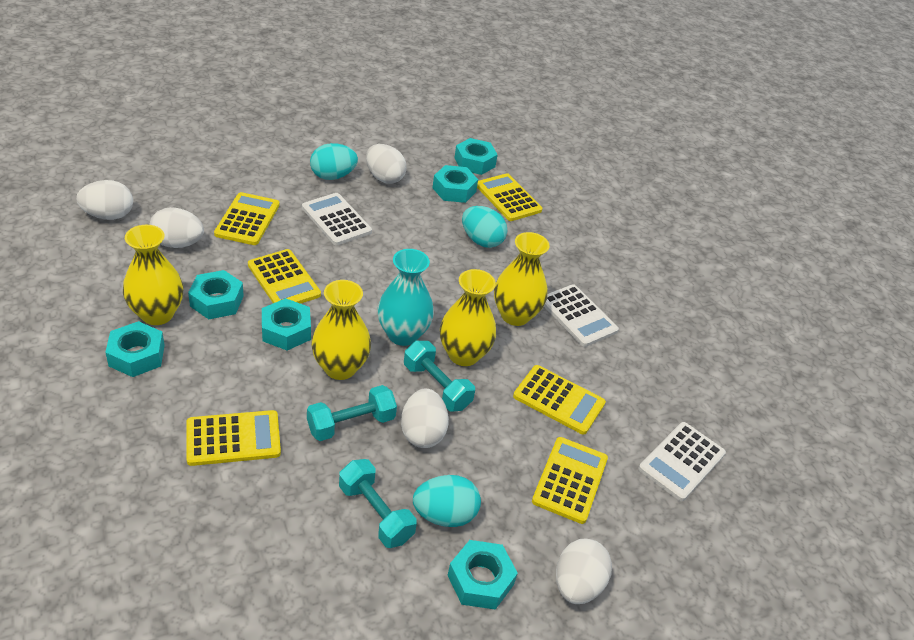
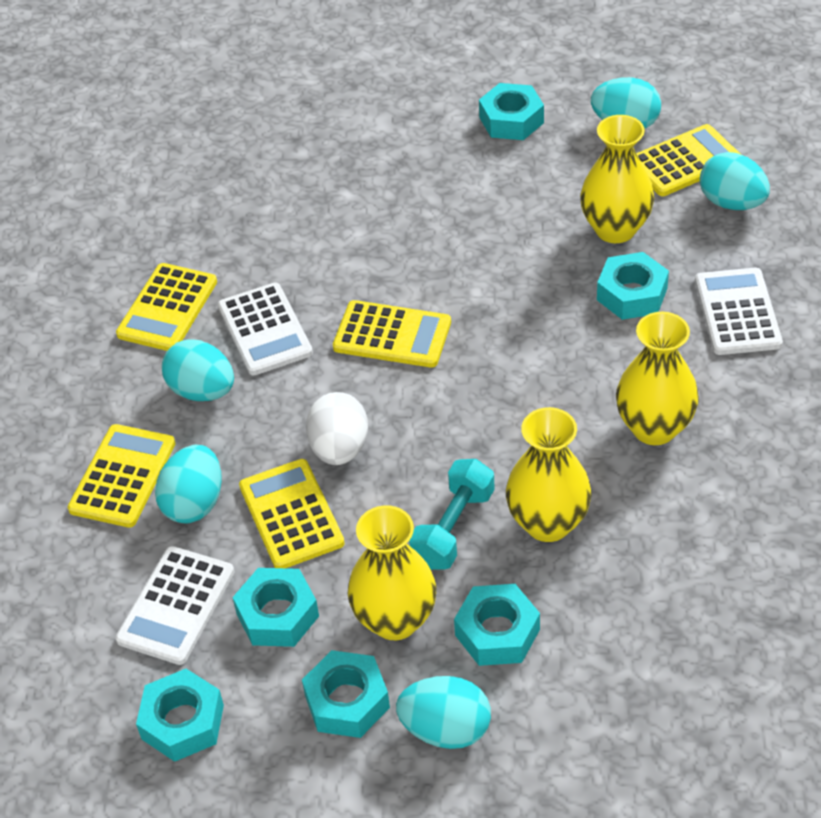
turquoise dumbbell: 3 -> 1
turquoise egg: 3 -> 5
turquoise vase: 1 -> 0
white egg: 5 -> 1
yellow calculator: 6 -> 5

